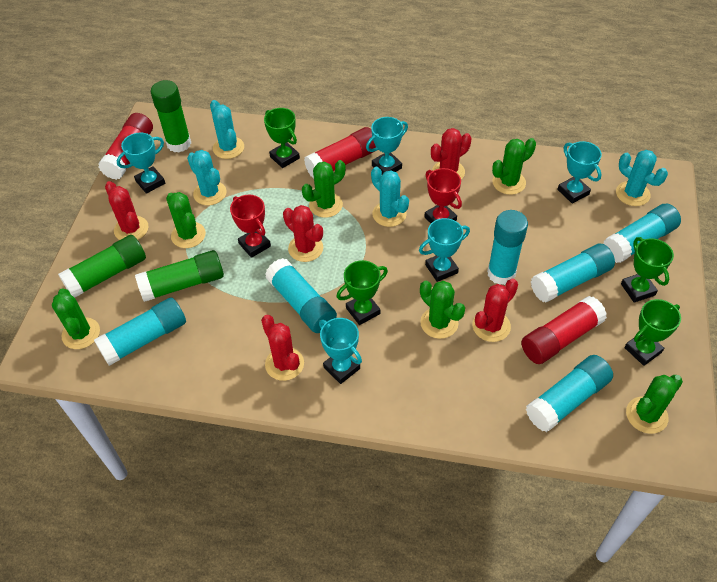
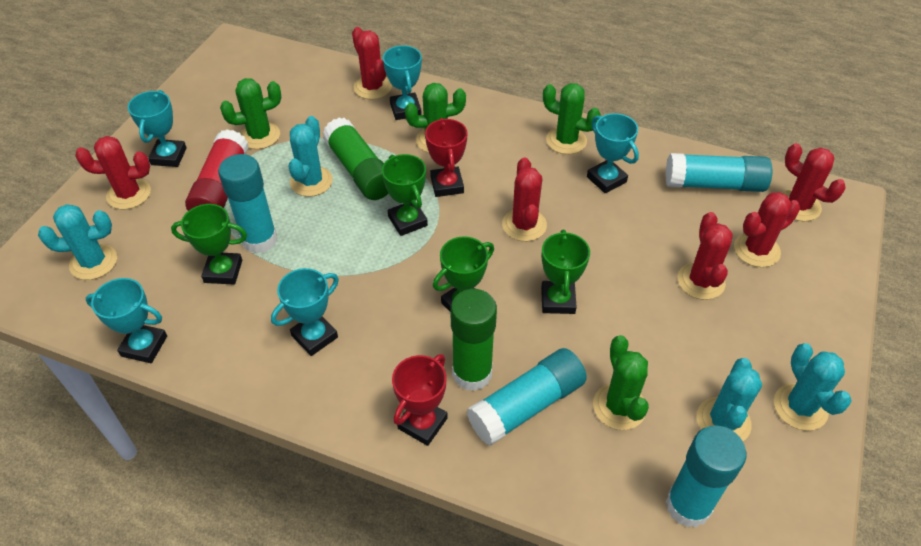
green cactus: 6 -> 4
green glue stick: 3 -> 2
red cactus: 5 -> 6
red glue stick: 3 -> 1
turquoise glue stick: 6 -> 4

